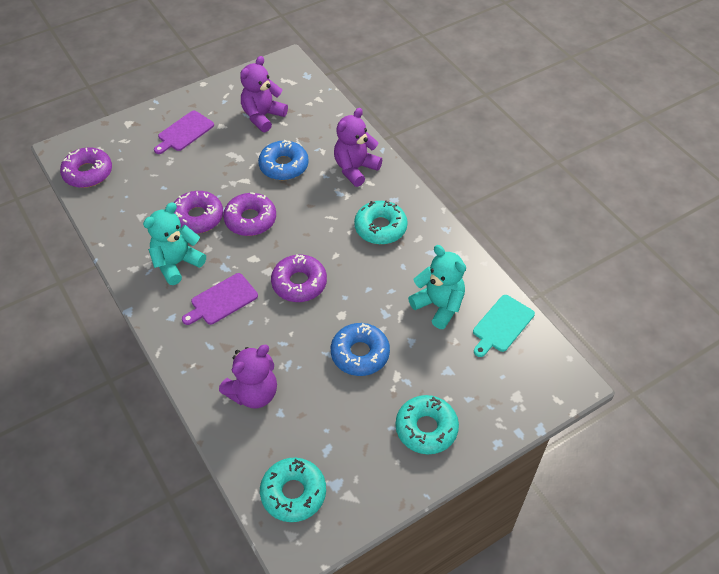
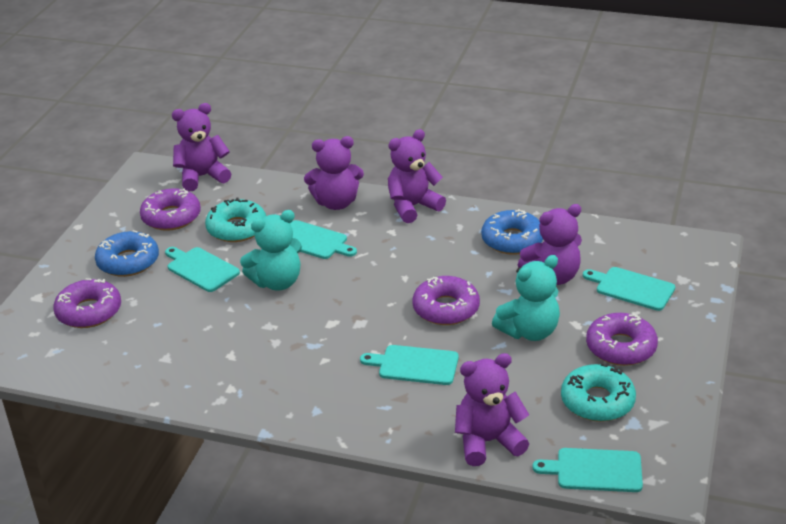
purple cutting board: 2 -> 0
purple teddy bear: 3 -> 5
turquoise cutting board: 1 -> 5
turquoise donut: 3 -> 2

